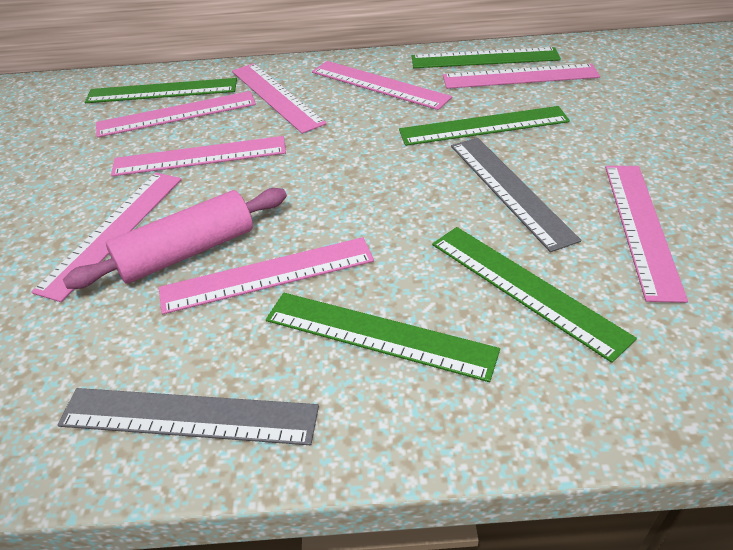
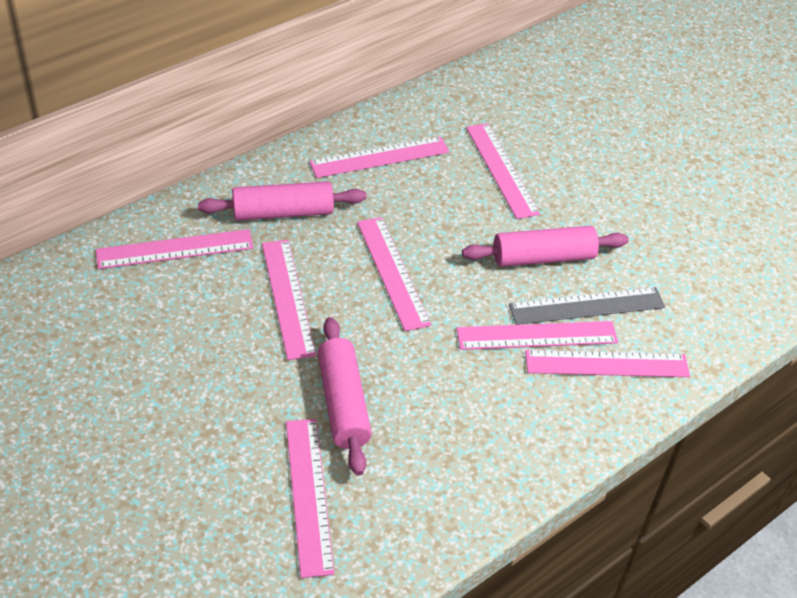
green ruler: 5 -> 0
grey ruler: 2 -> 1
pink rolling pin: 1 -> 3

